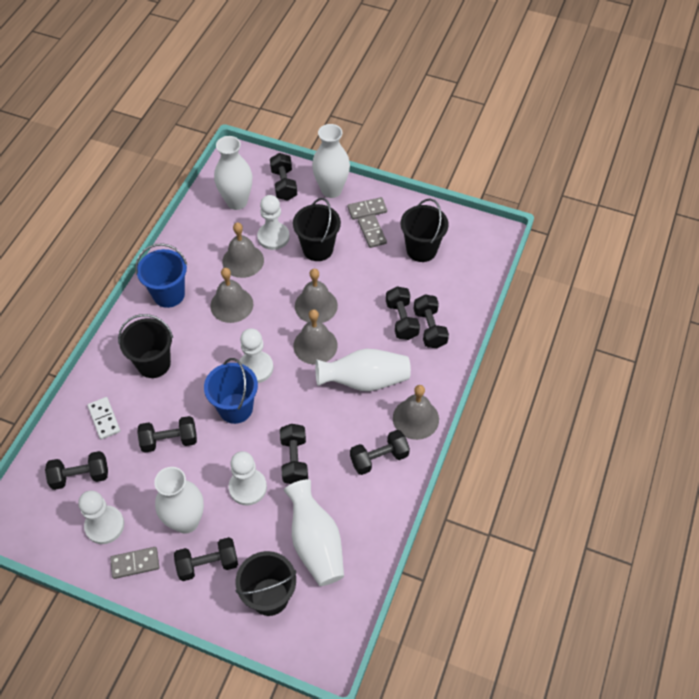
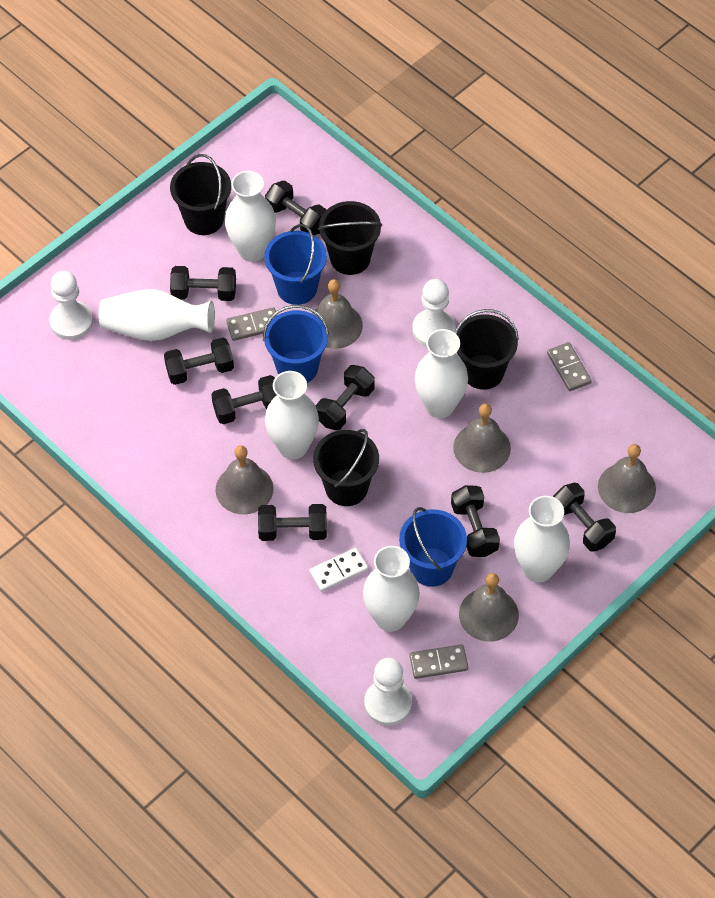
blue bucket: 2 -> 3
white pawn: 4 -> 3
white vase: 5 -> 6

